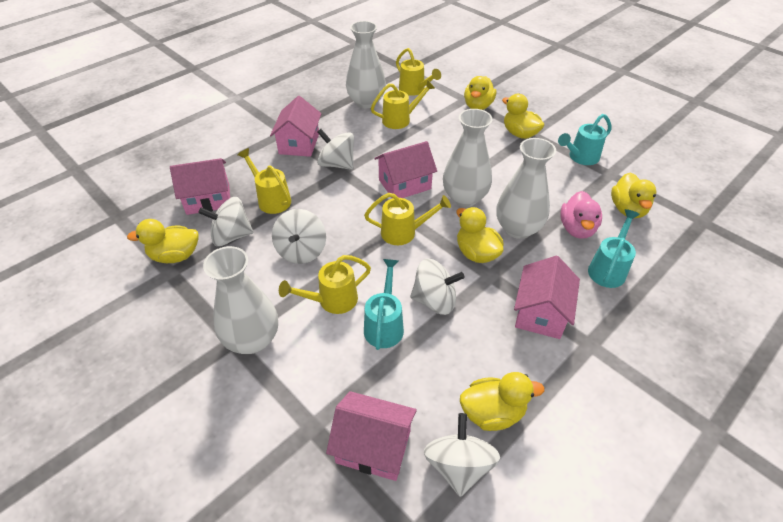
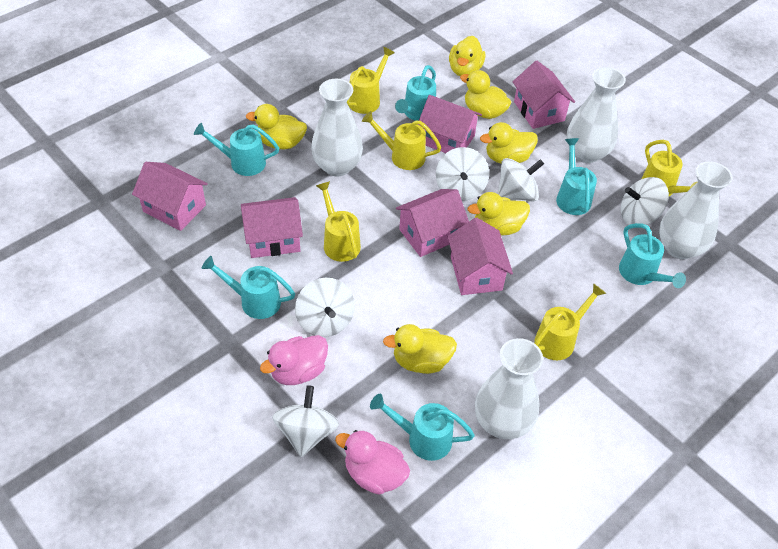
pink duck: 1 -> 2
pink house: 5 -> 6
turquoise watering can: 3 -> 6

